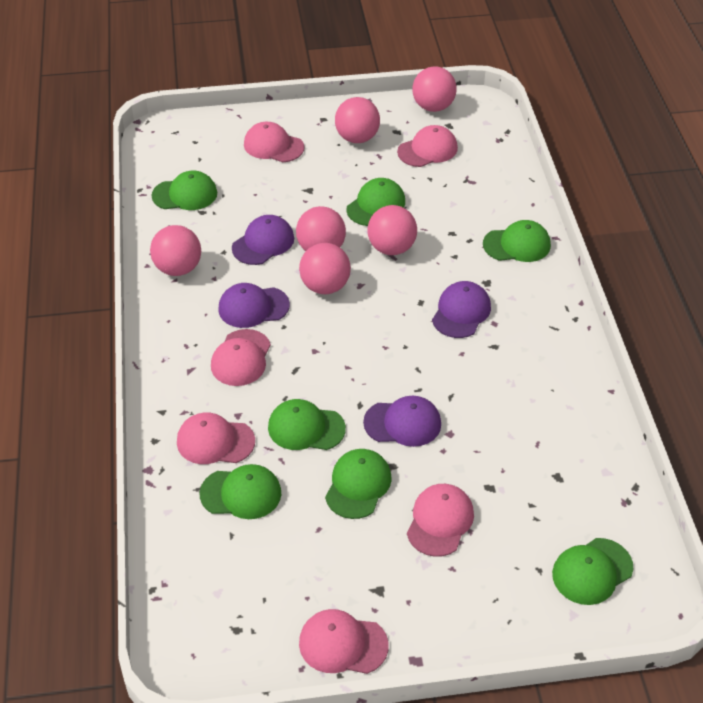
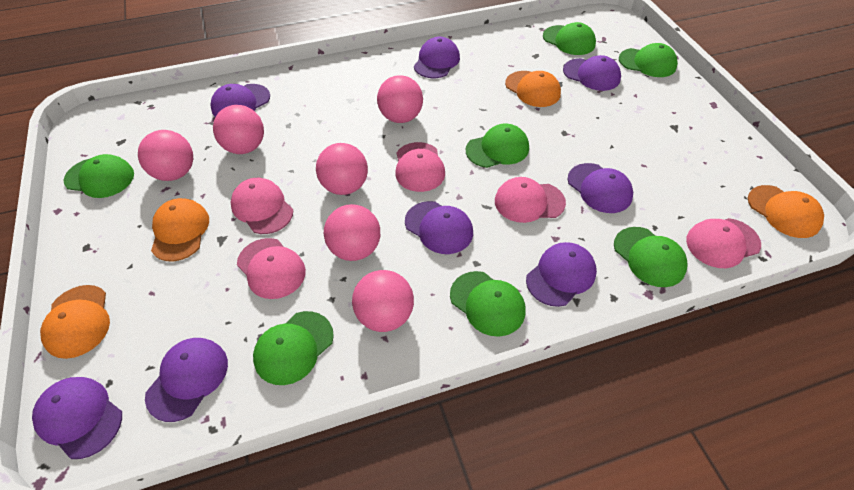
orange cap: 0 -> 4
pink cap: 6 -> 5
purple cap: 4 -> 8

